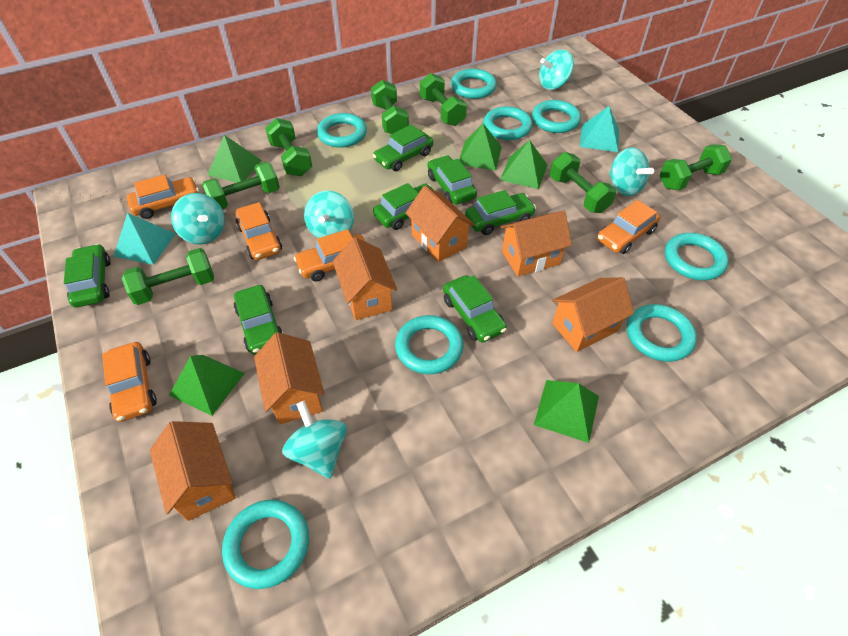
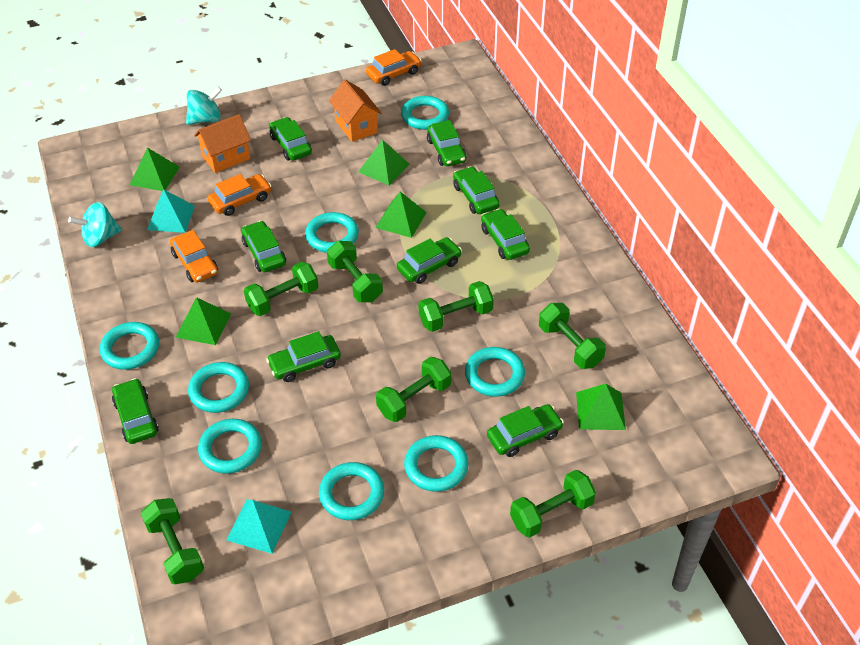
green car: 7 -> 9
orange car: 5 -> 3
orange house: 6 -> 2
turquoise spinning top: 5 -> 2

